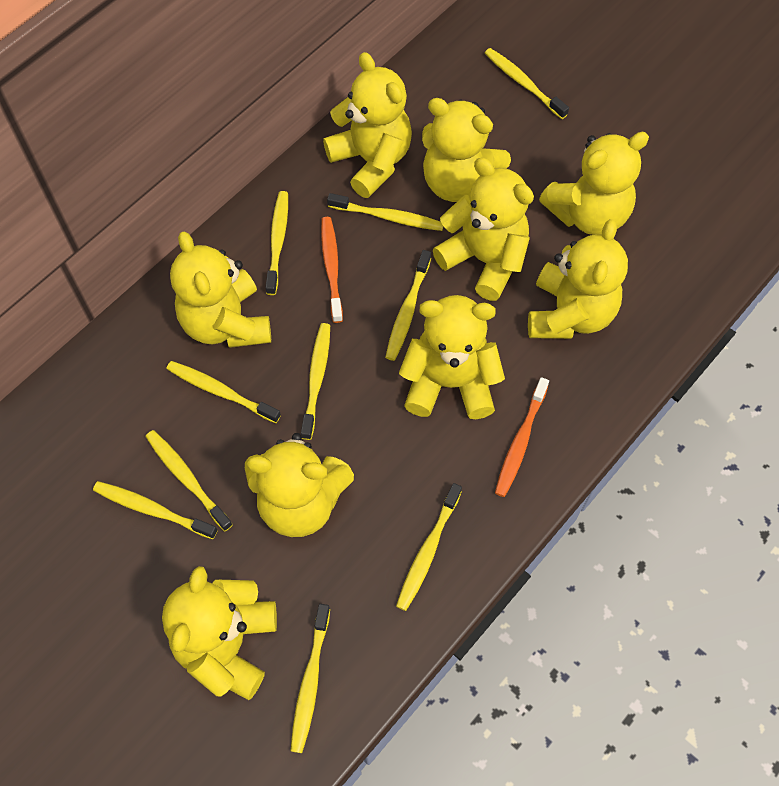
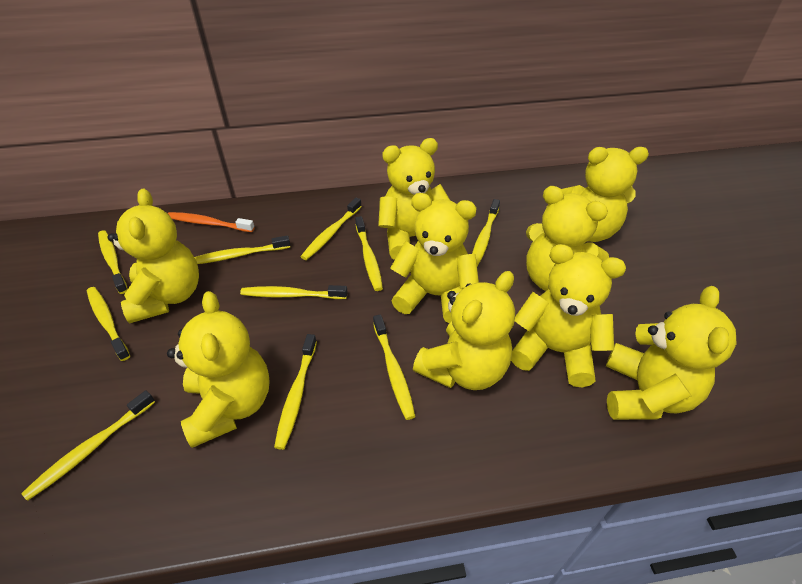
orange toothbrush: 2 -> 1

